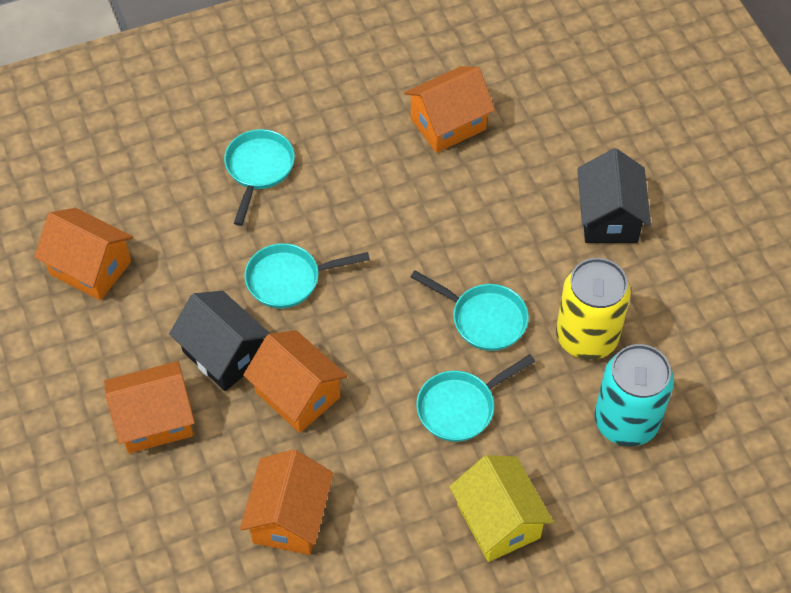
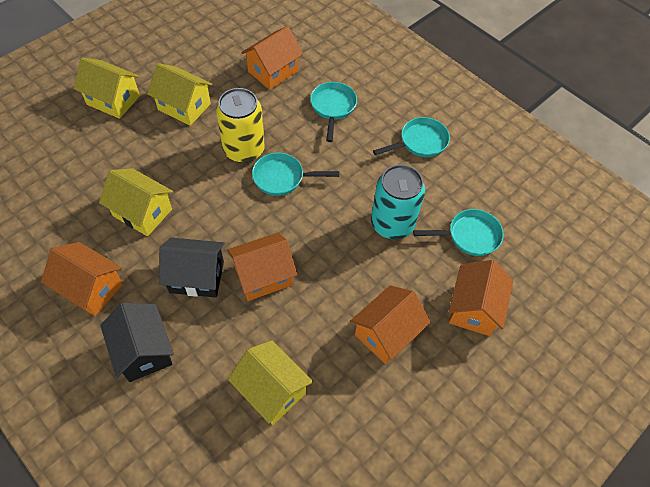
yellow house: 1 -> 4

